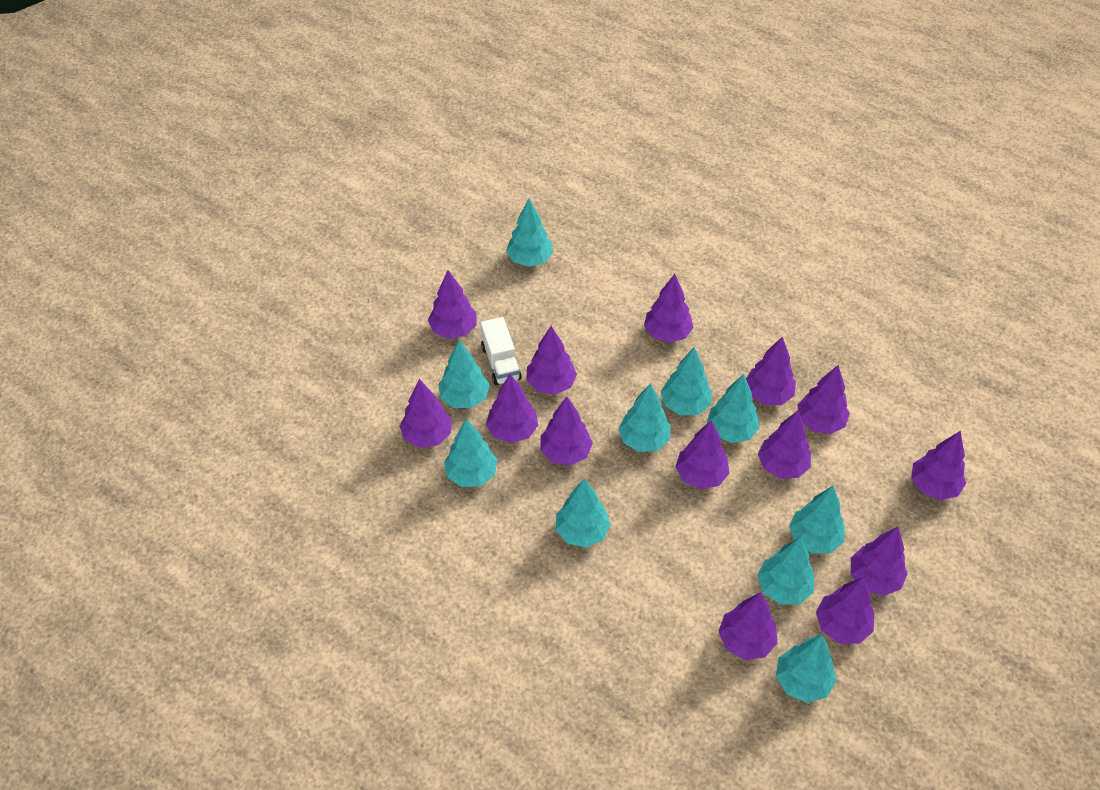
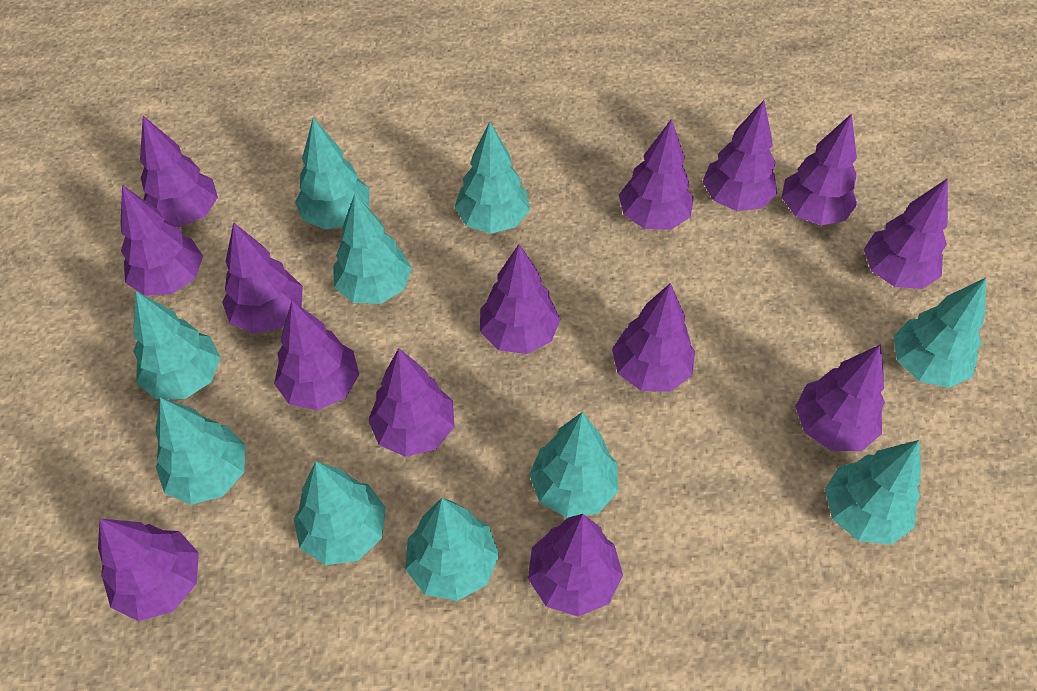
white truck: 1 -> 0

